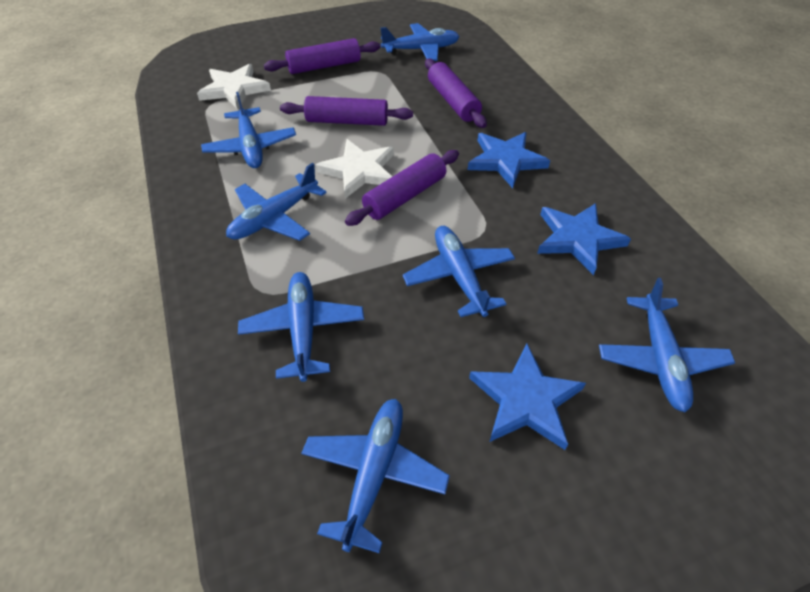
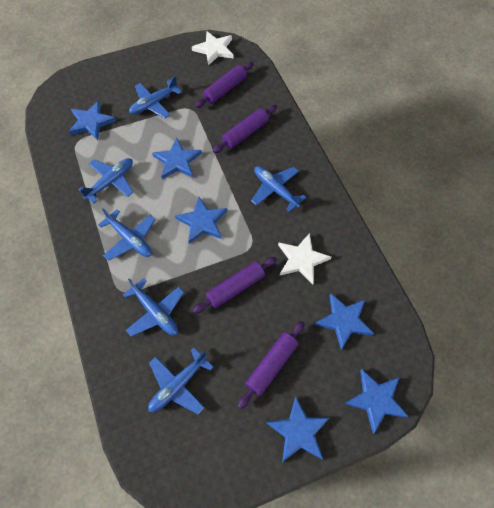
blue plane: 7 -> 6
blue star: 3 -> 6

